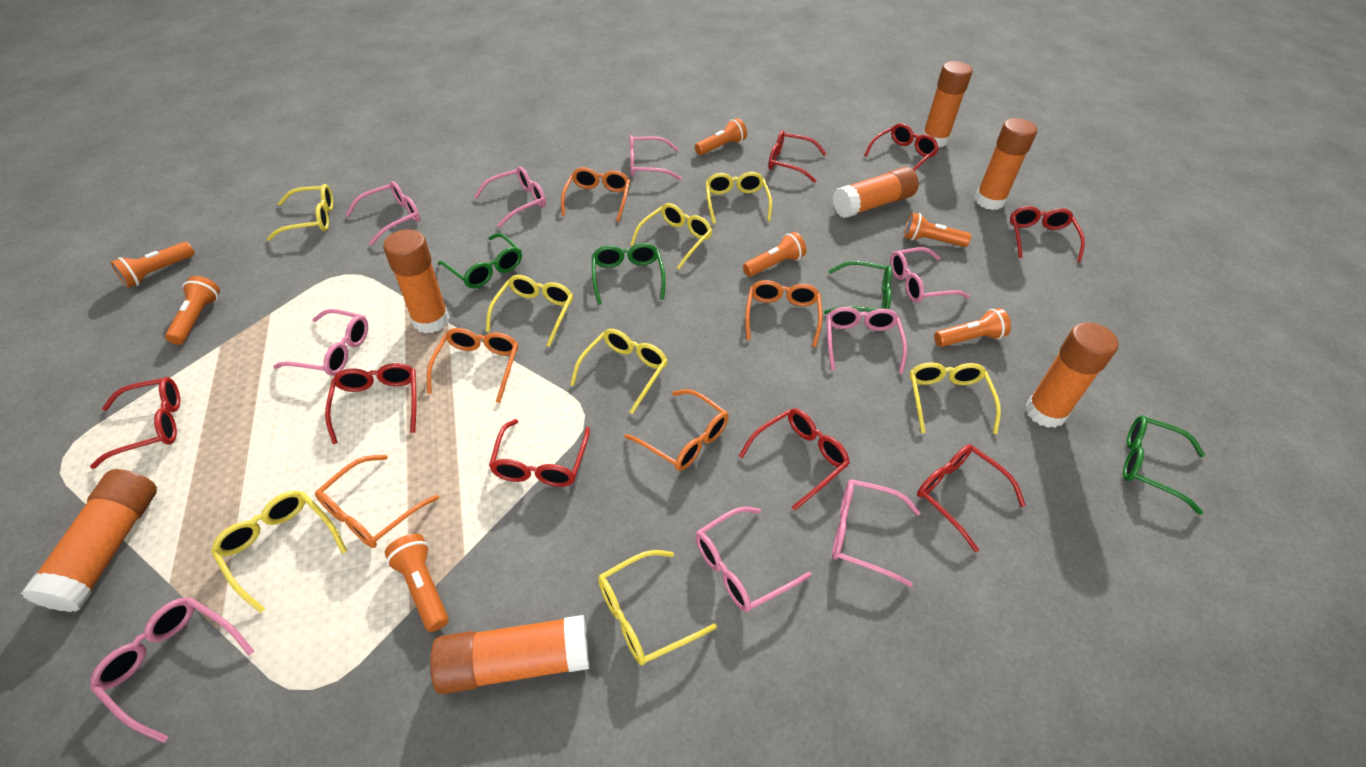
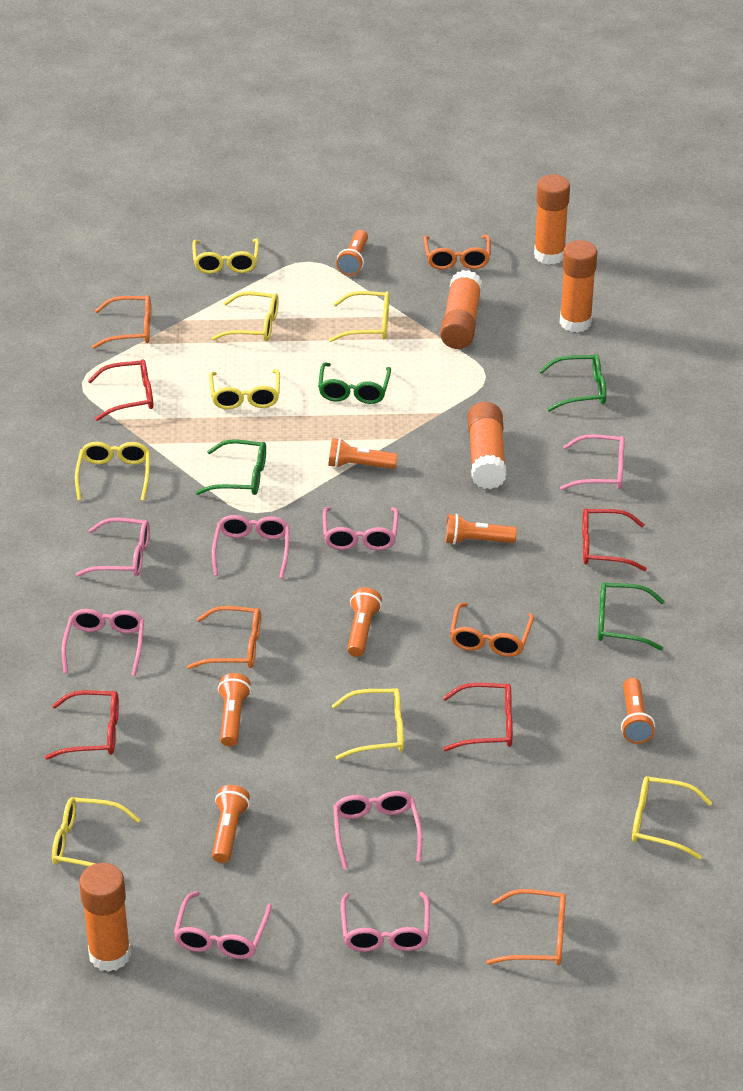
orange glue stick: 7 -> 5
pink glasses: 9 -> 8
red glasses: 8 -> 4

